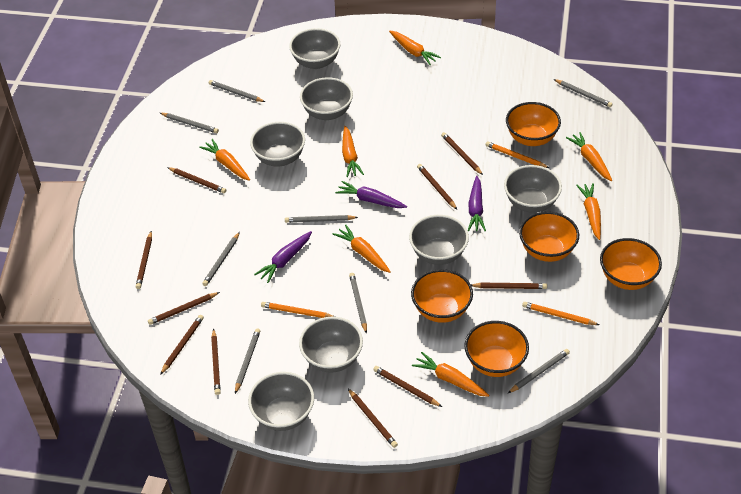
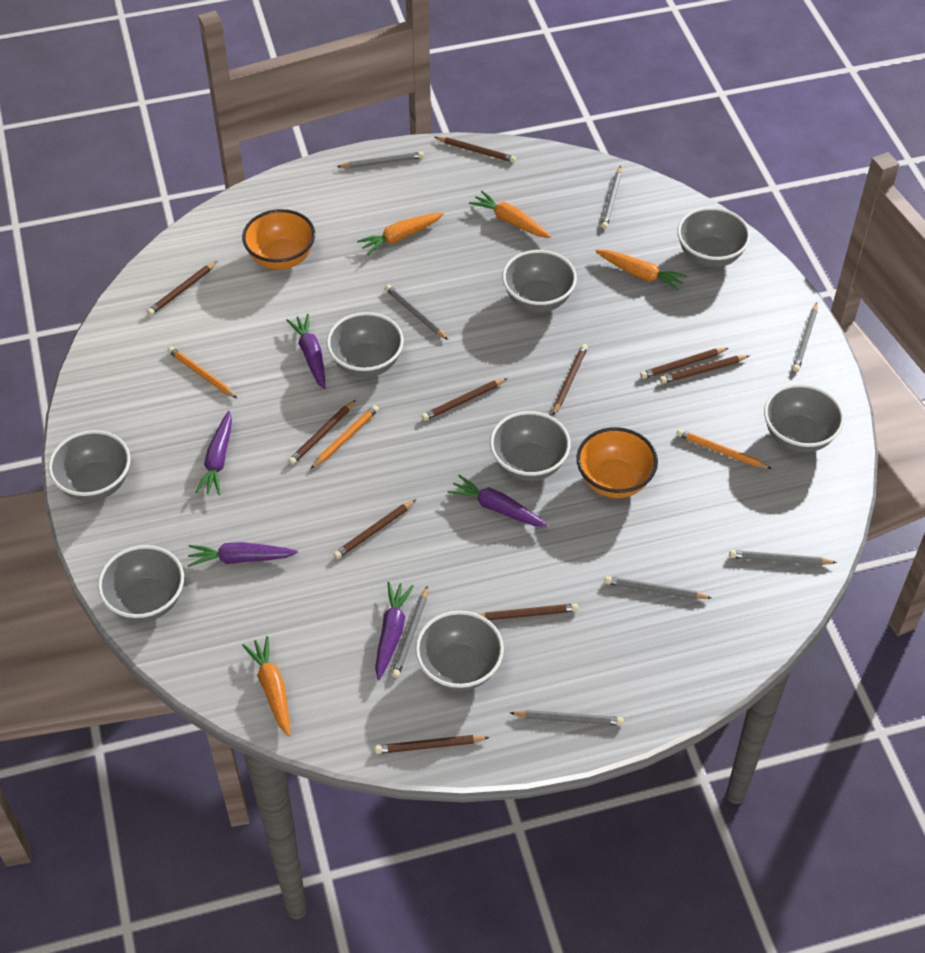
grey bowl: 7 -> 8
orange bowl: 5 -> 2
orange carrot: 7 -> 4
purple carrot: 3 -> 5

